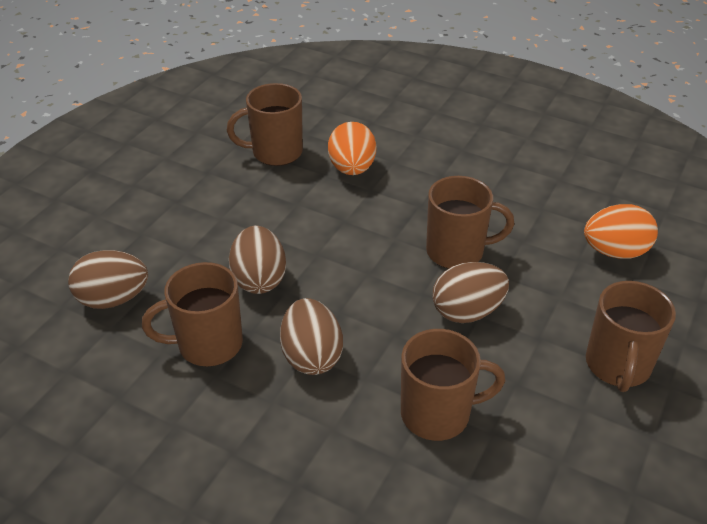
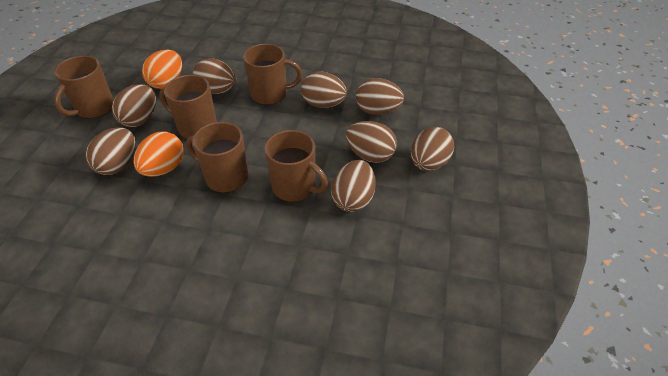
brown egg: 4 -> 8

